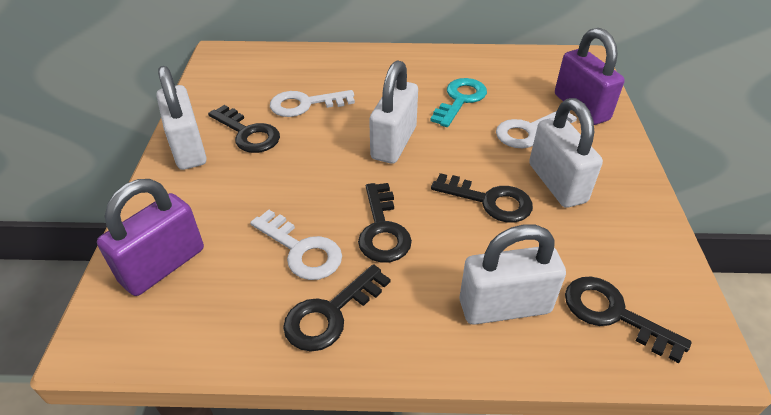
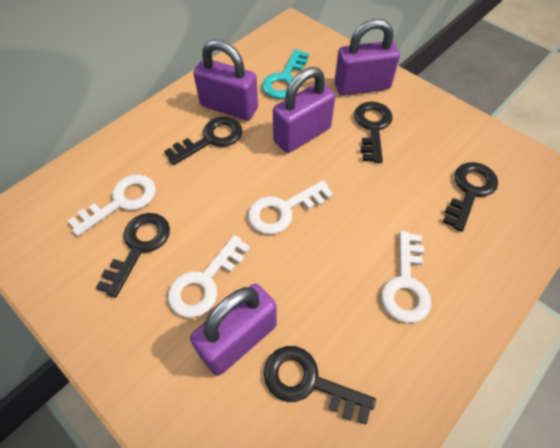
purple padlock: 2 -> 4
white key: 3 -> 4
white padlock: 4 -> 0

